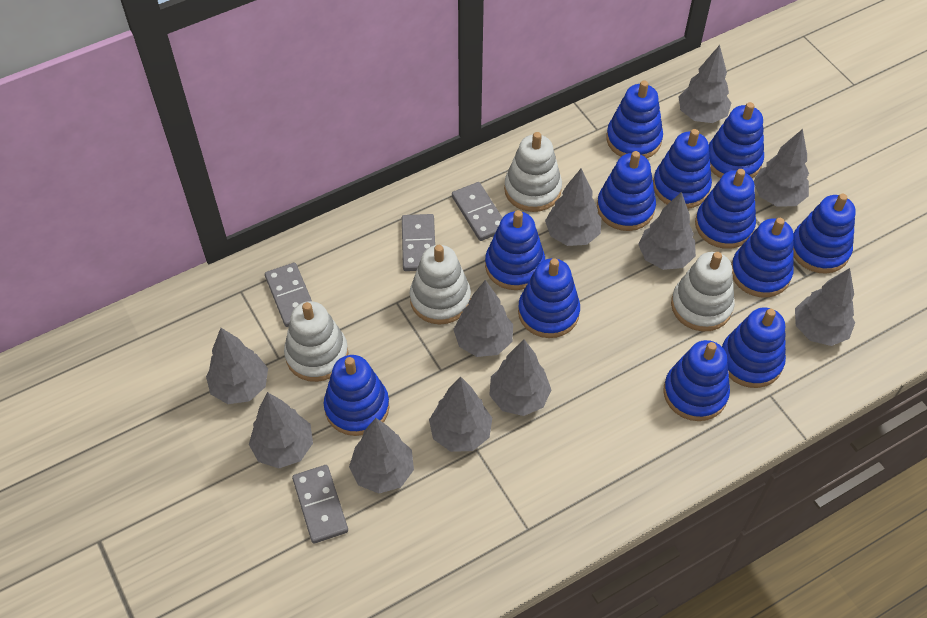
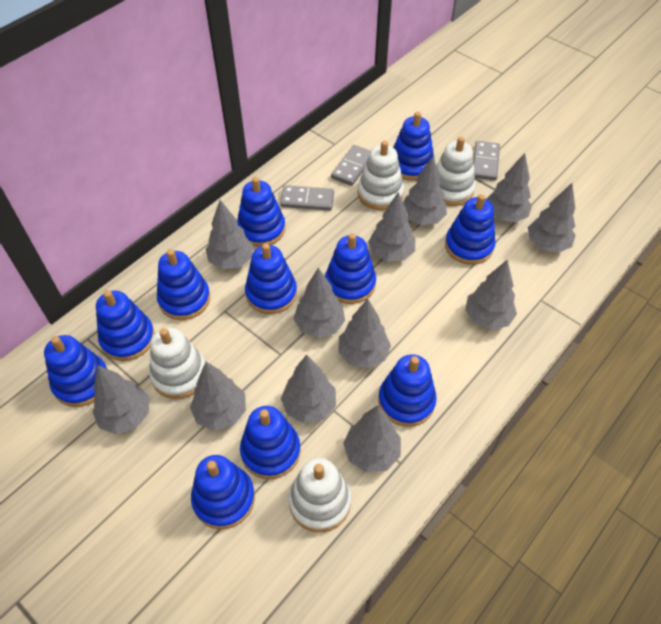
blue stacking toy: 12 -> 11
grey domino: 4 -> 3
grey tree: 11 -> 12

